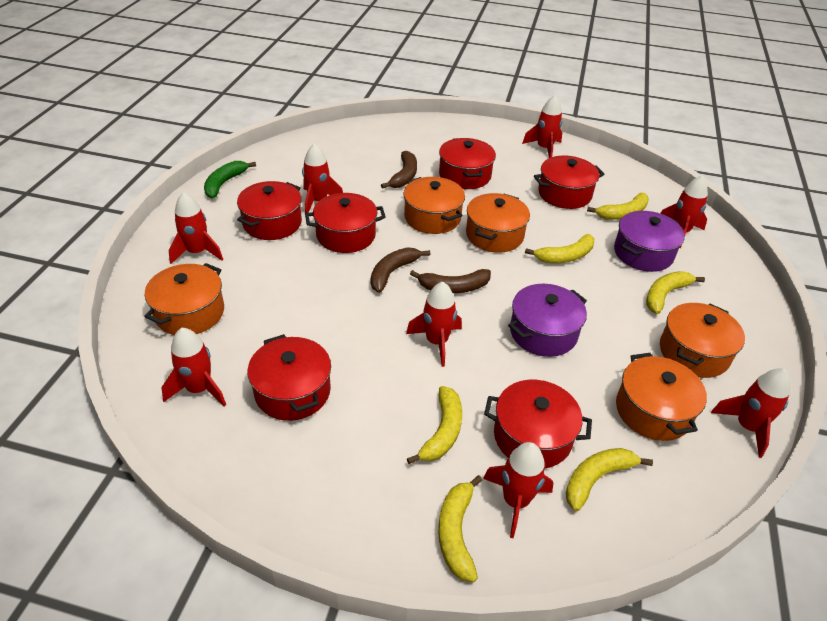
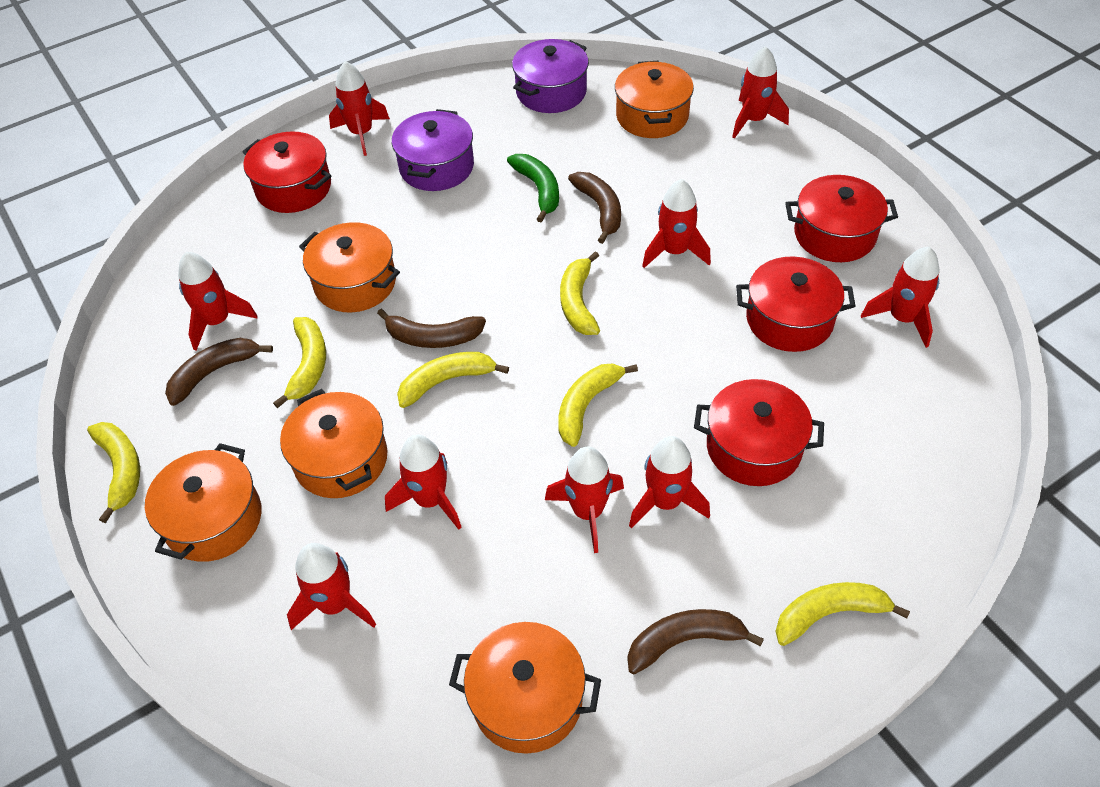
brown banana: 3 -> 4
red pot: 6 -> 4
red rocket: 8 -> 9

